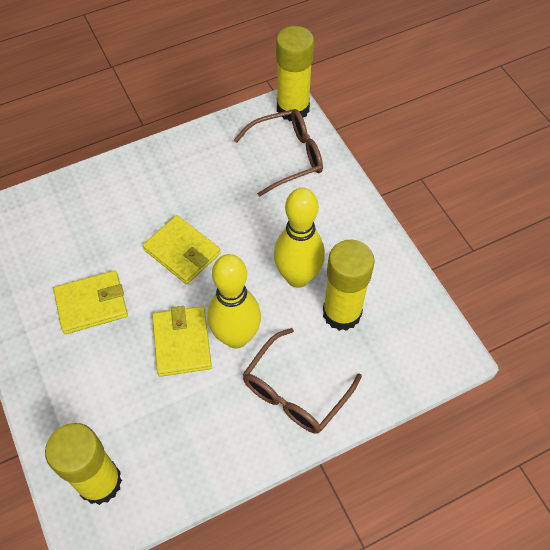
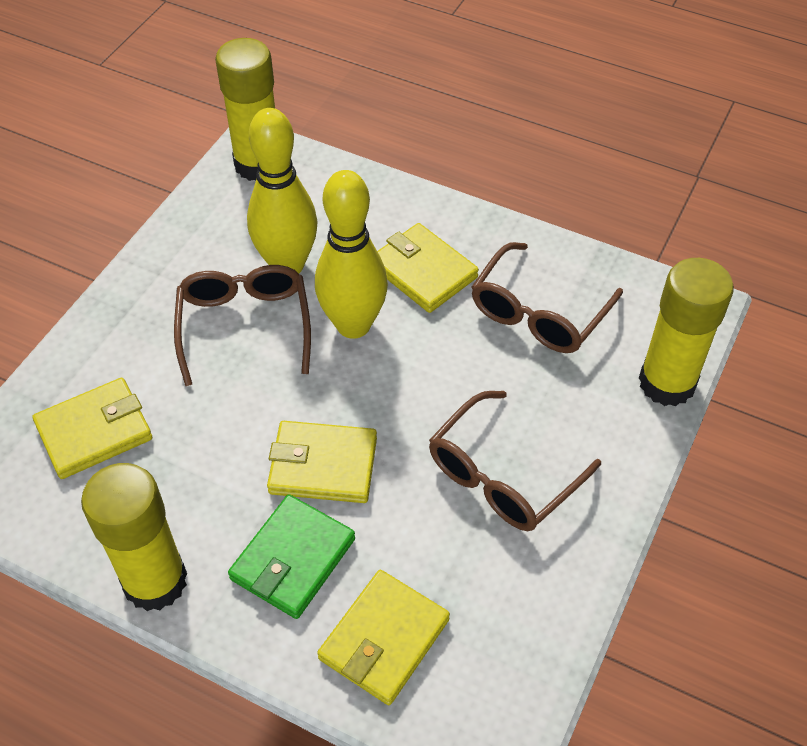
brown glasses: 2 -> 3
green wallet: 0 -> 1
yellow wallet: 3 -> 4

